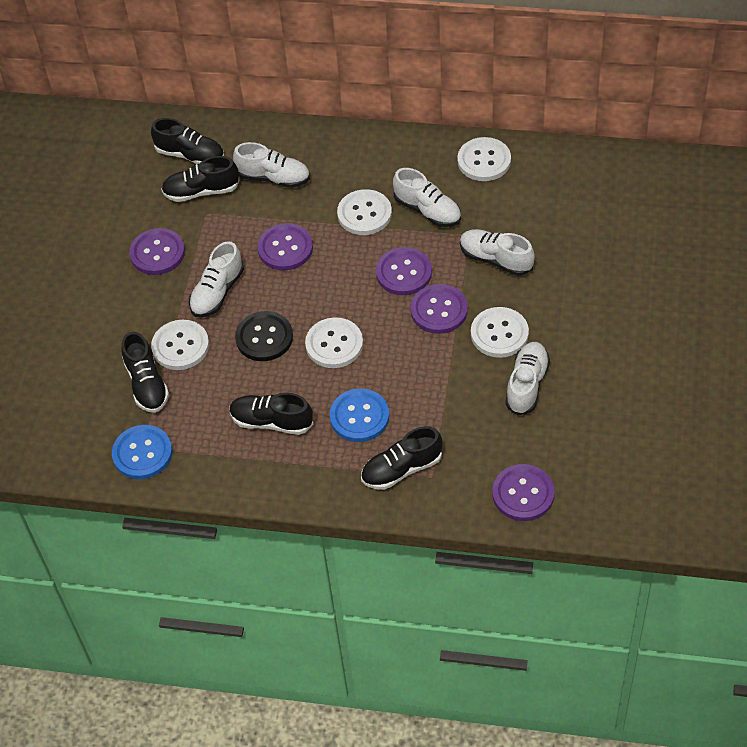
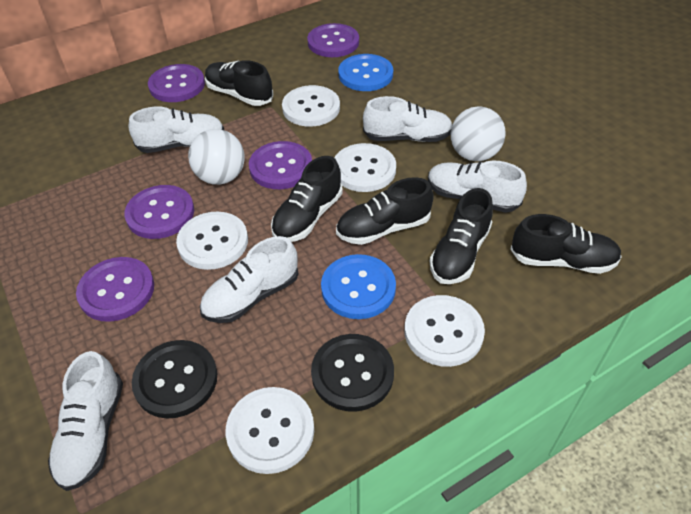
black button: 1 -> 2
white ball: 0 -> 2

